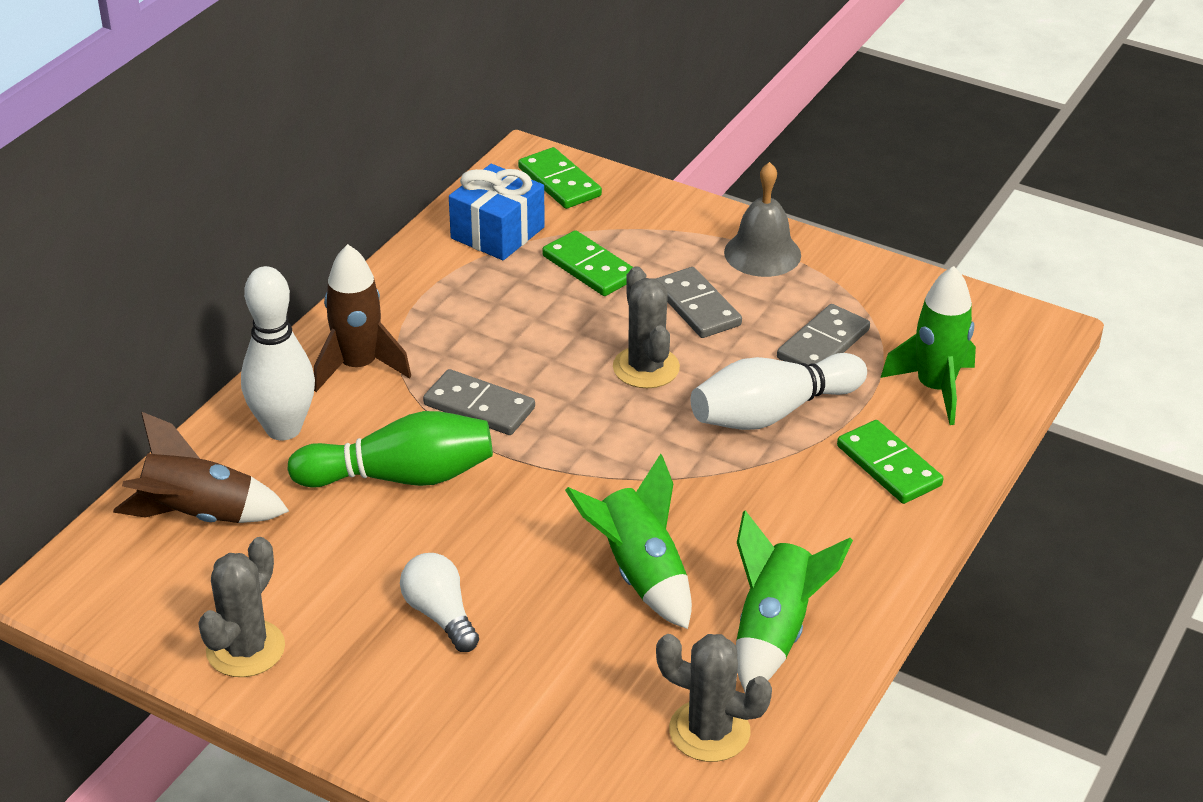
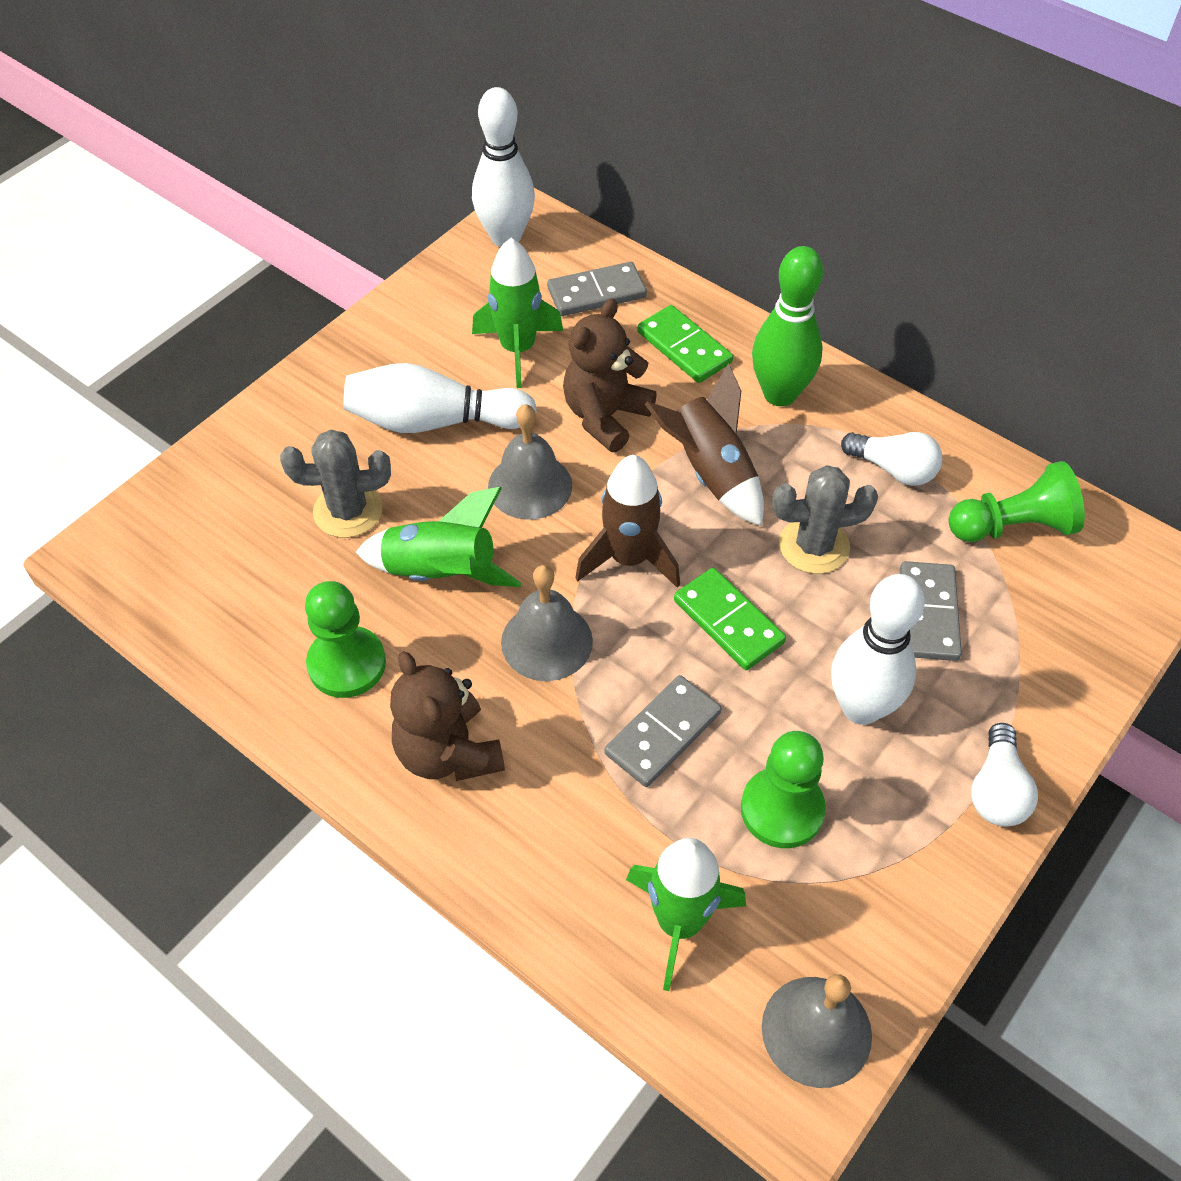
blue gift: 1 -> 0
brown teddy bear: 0 -> 2
green domino: 3 -> 2
green pawn: 0 -> 3
grey bell: 1 -> 3
grey cactus: 3 -> 2
white bowling pin: 2 -> 3
white light bulb: 1 -> 2

